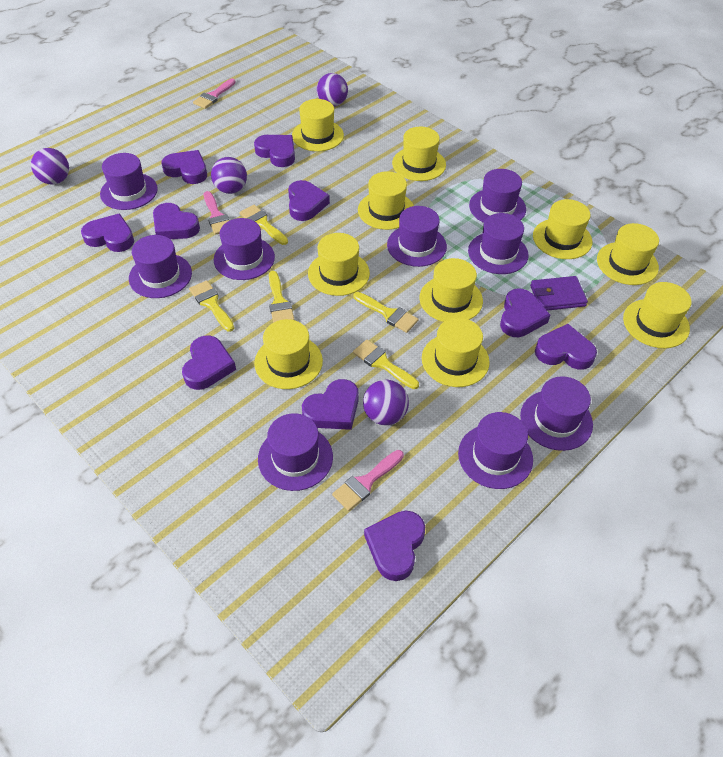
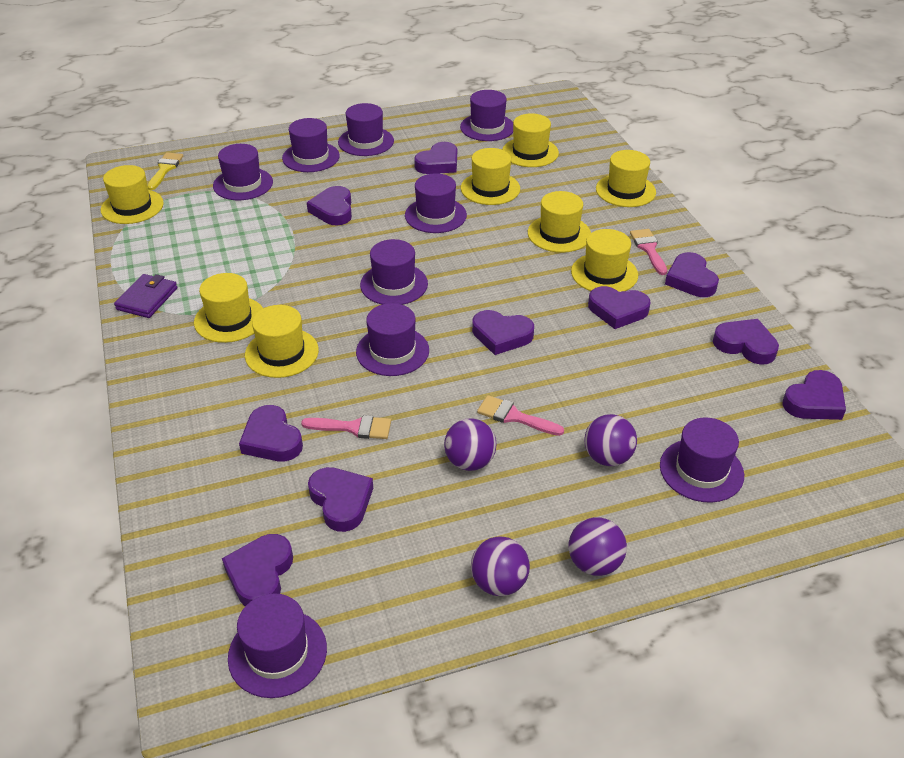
yellow brush: 5 -> 1
yellow hat: 10 -> 8

